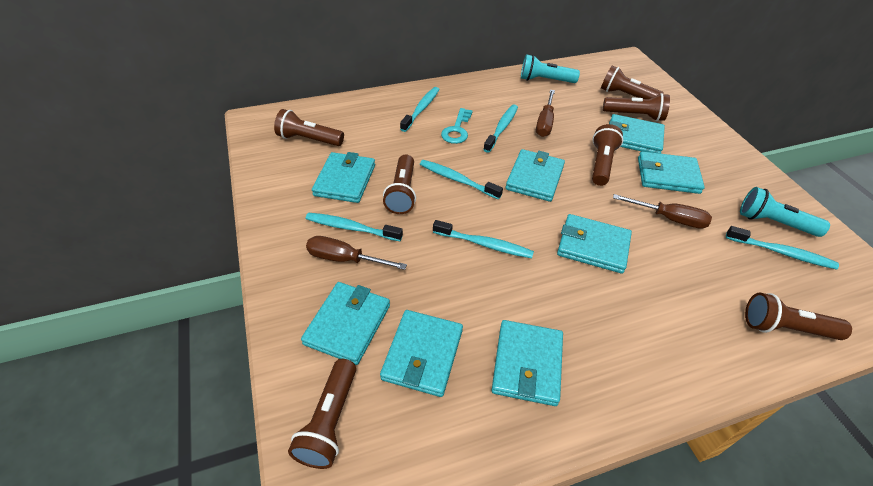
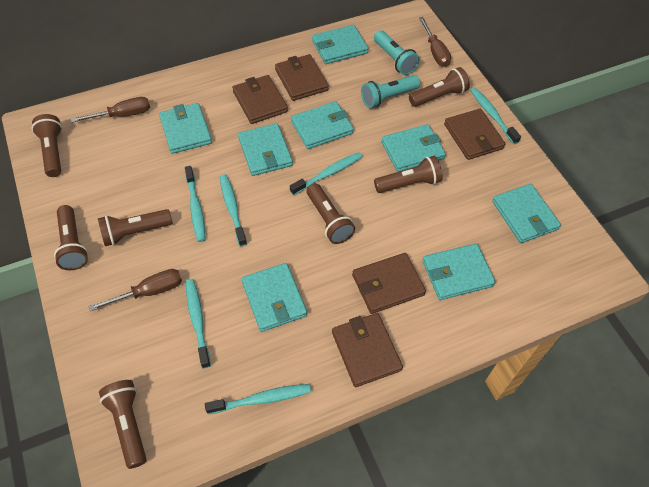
brown wallet: 0 -> 5
turquoise key: 1 -> 0

